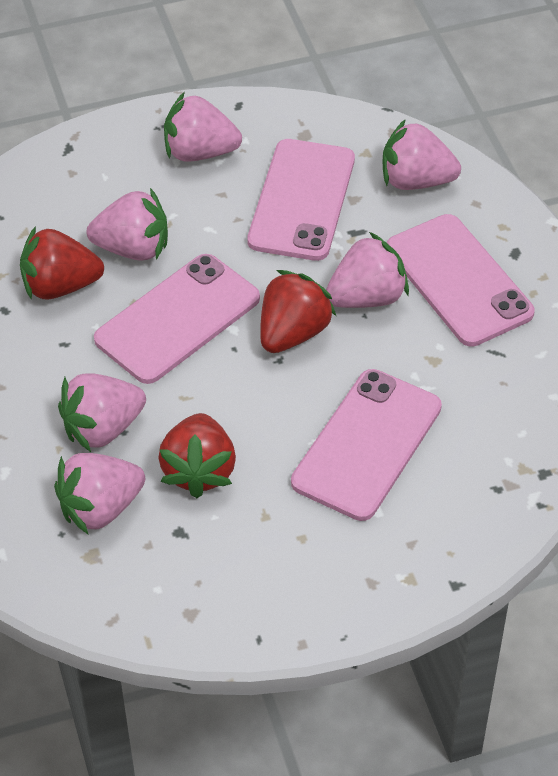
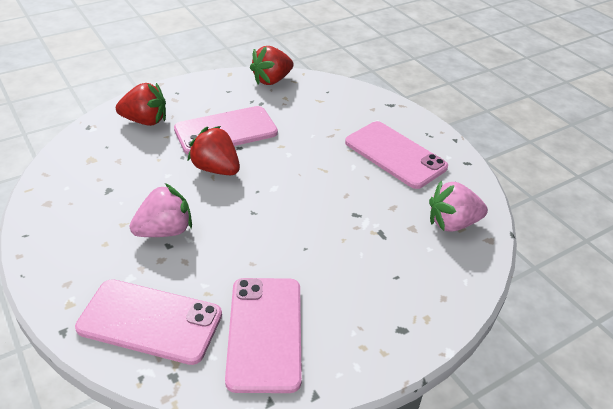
pink strawberry: 6 -> 2

